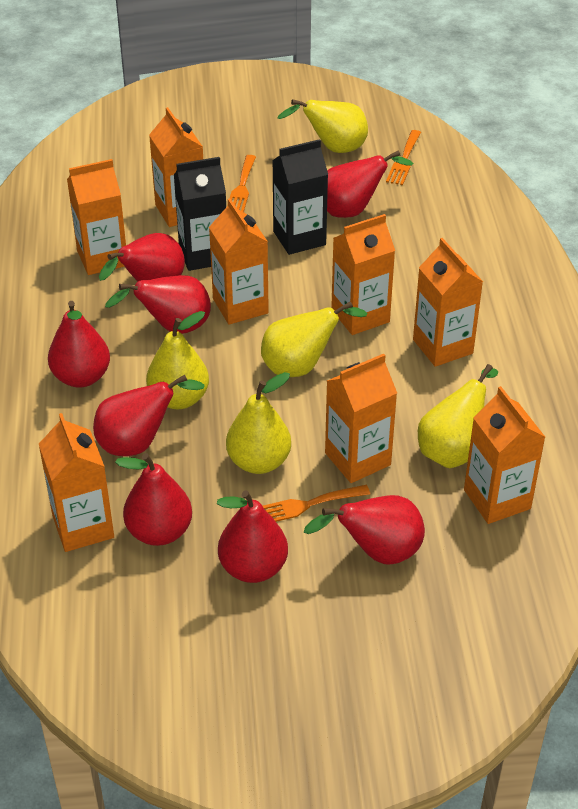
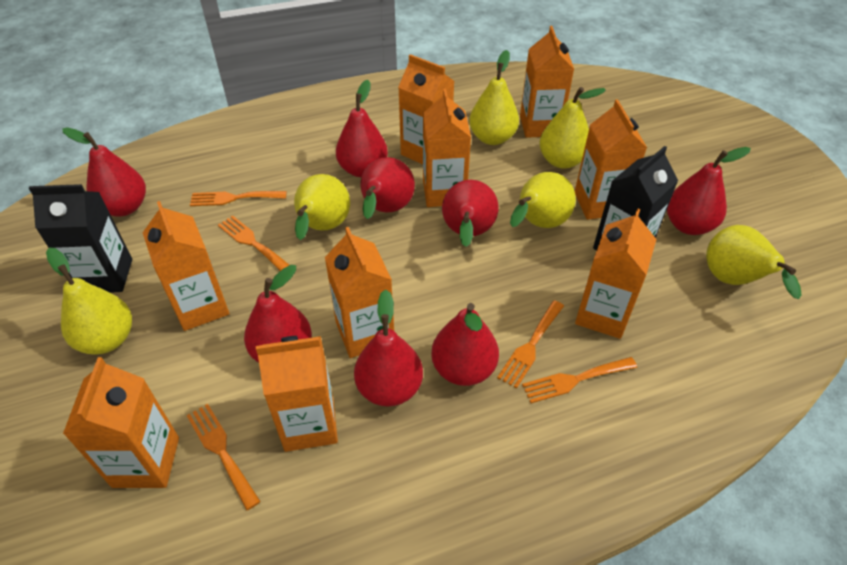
orange carton: 8 -> 9
orange fork: 3 -> 5
yellow pear: 5 -> 6

